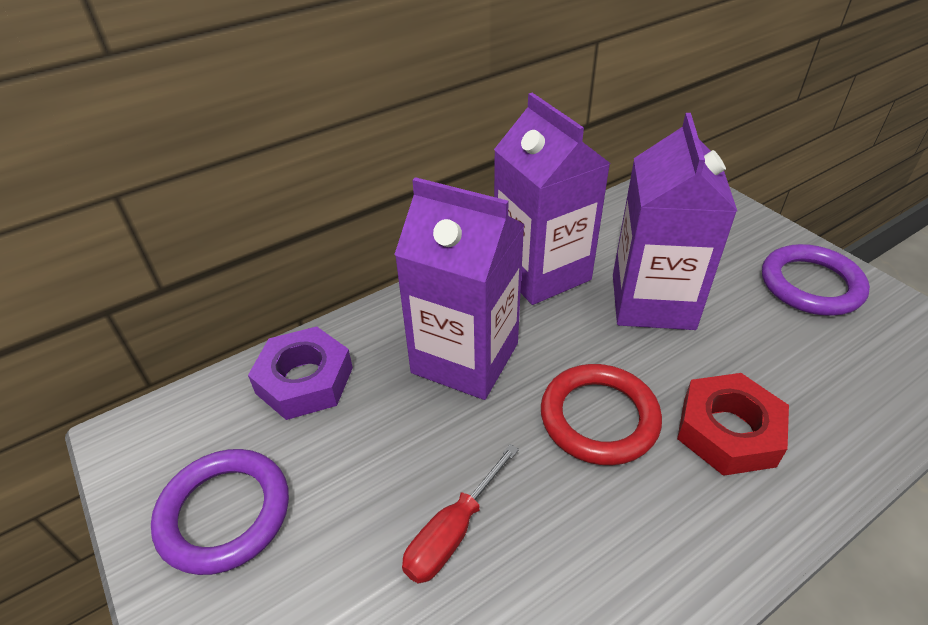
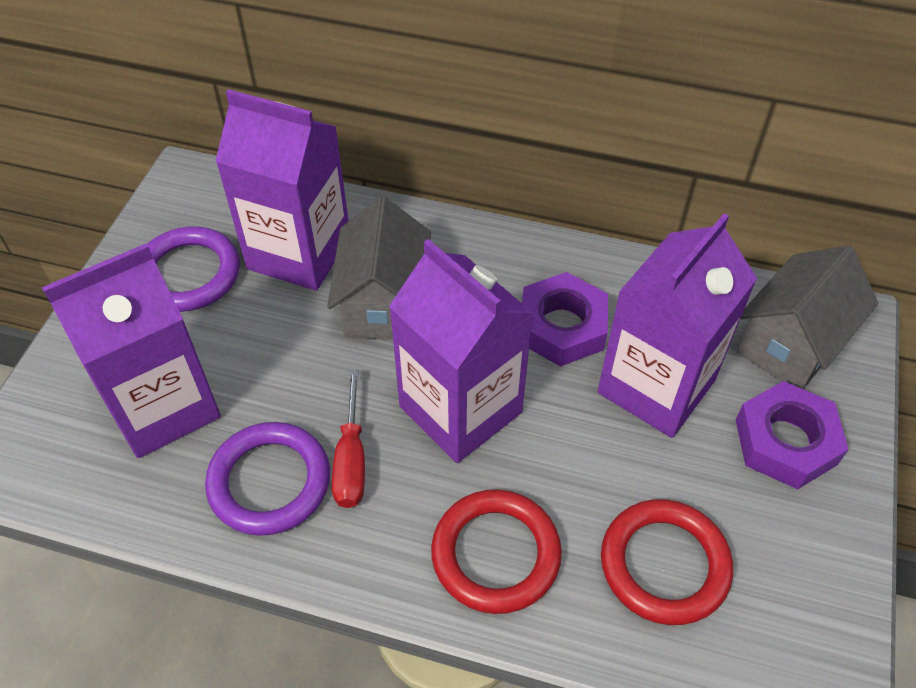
grey house: 0 -> 2
purple carton: 3 -> 4
purple nut: 1 -> 2
red nut: 1 -> 0
red ring: 1 -> 2

